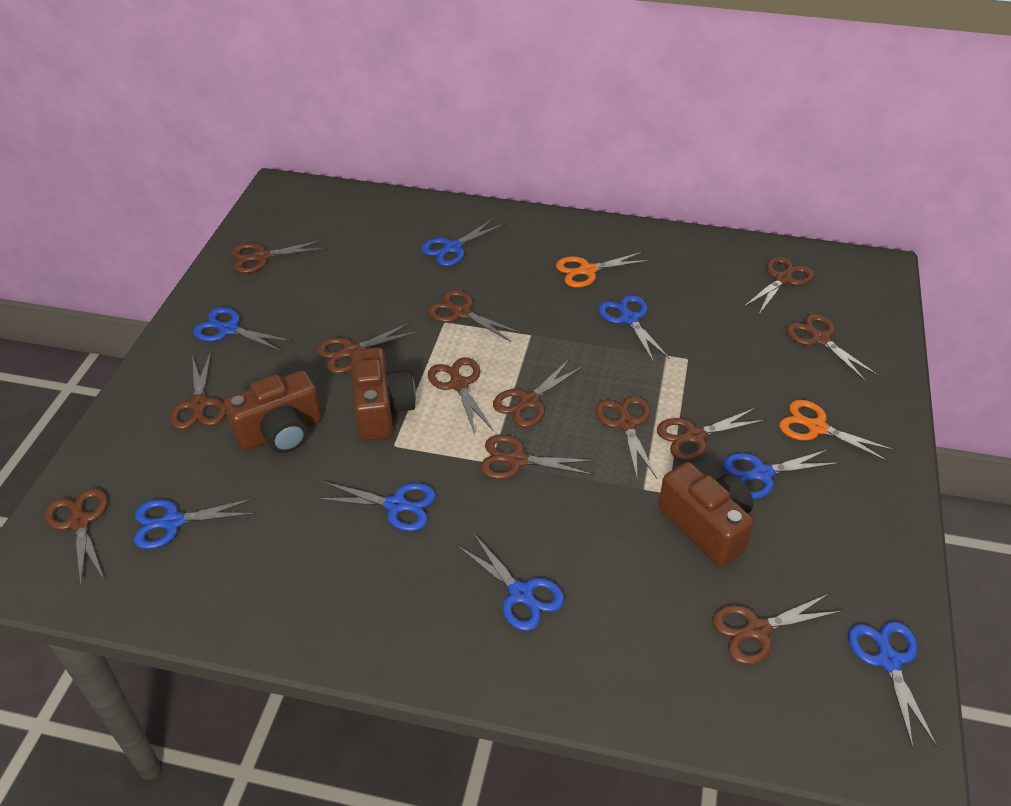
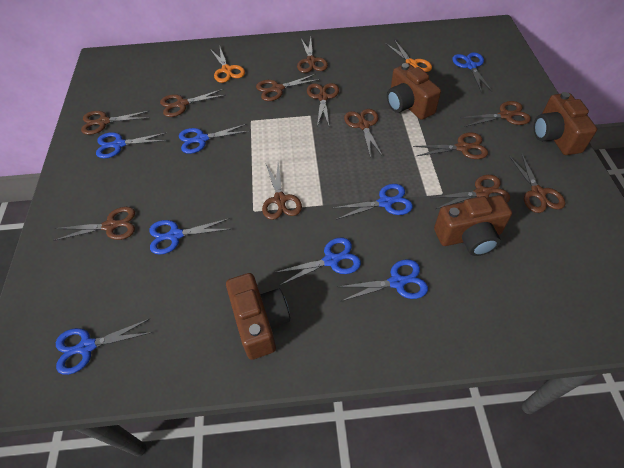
brown camera: 3 -> 4
brown scissors: 13 -> 12

